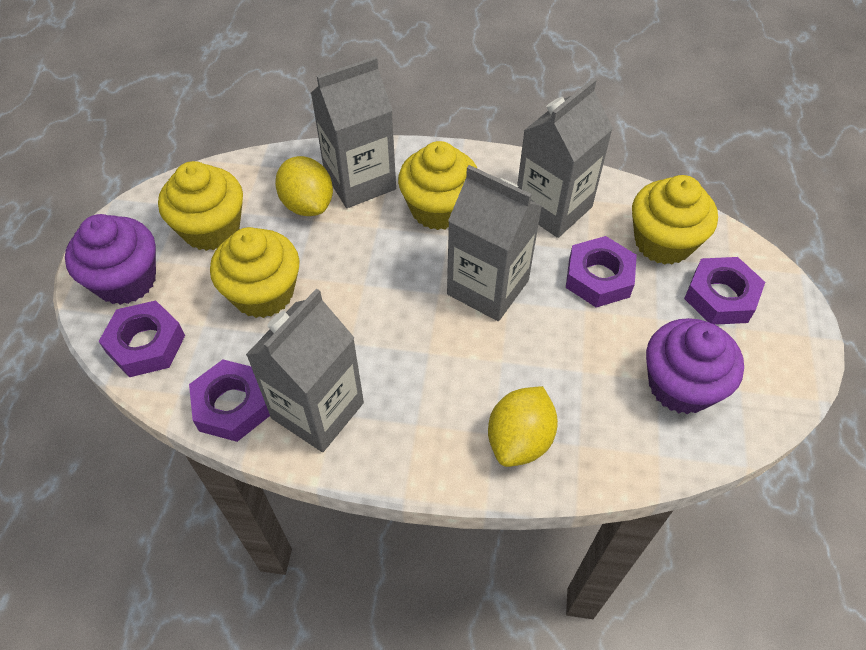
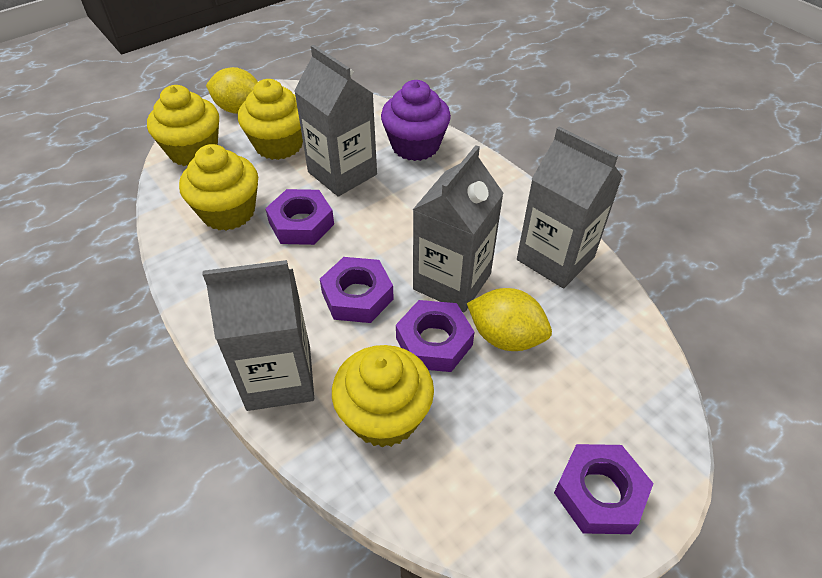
purple cupcake: 2 -> 1

